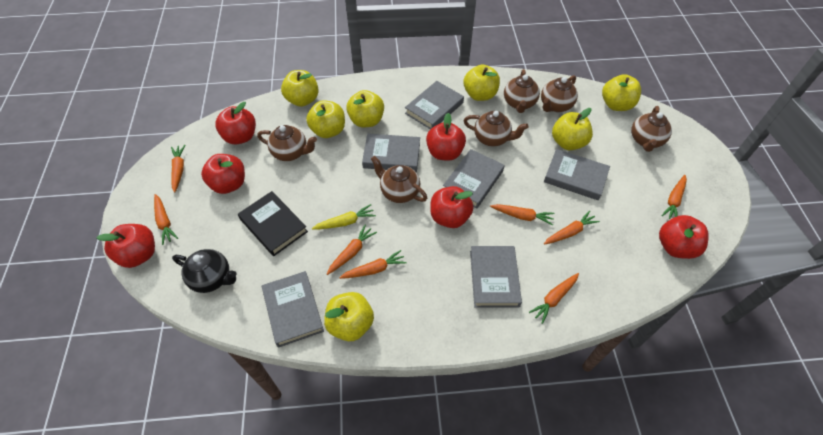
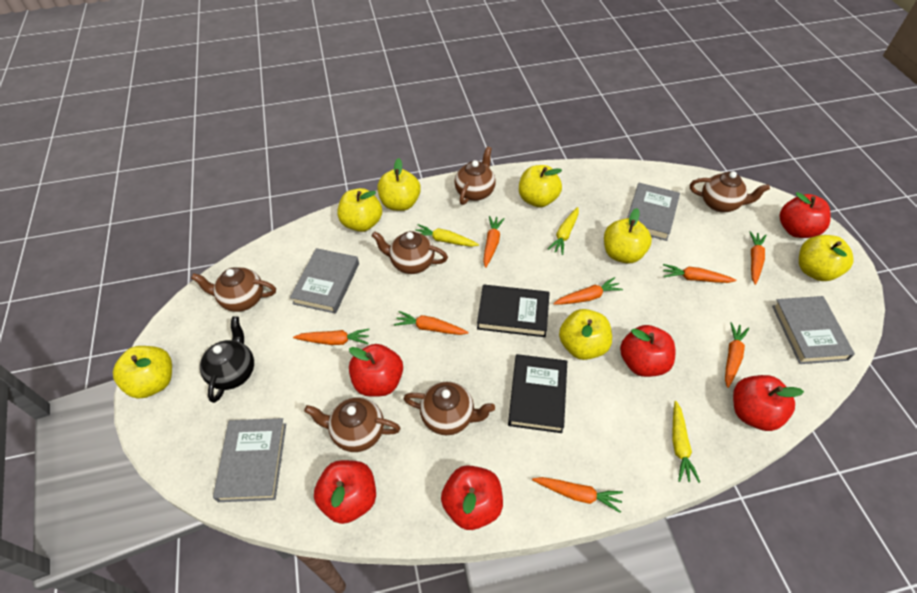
black book: 1 -> 2
grey book: 6 -> 4
yellow carrot: 1 -> 3

